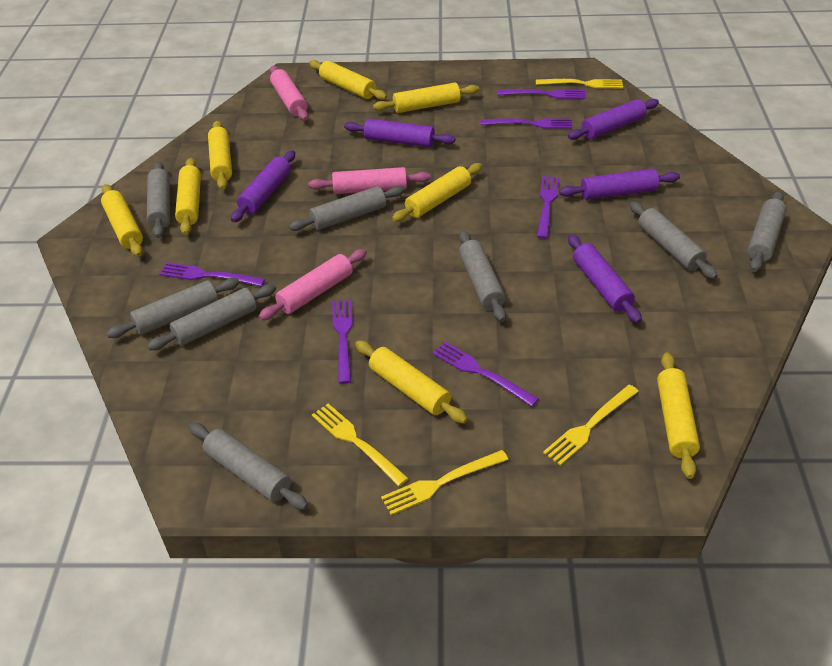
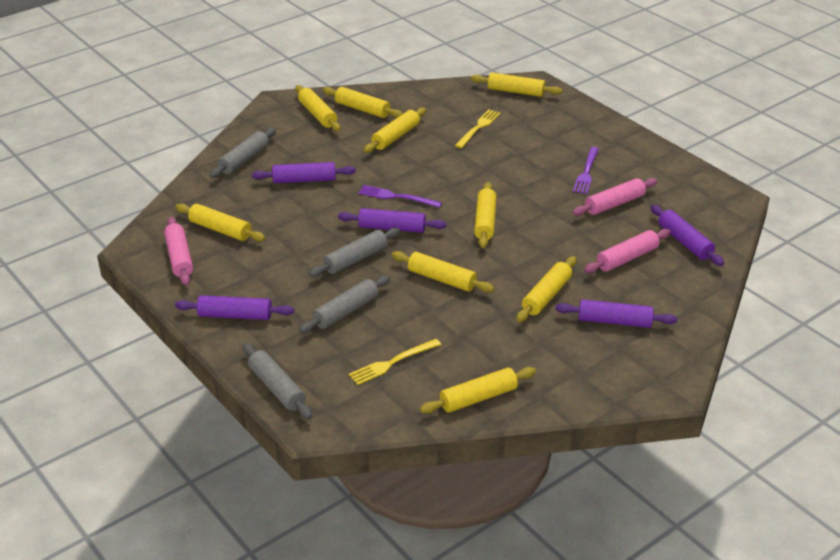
grey rolling pin: 8 -> 4
purple fork: 6 -> 2
yellow fork: 4 -> 2
yellow rolling pin: 8 -> 9

